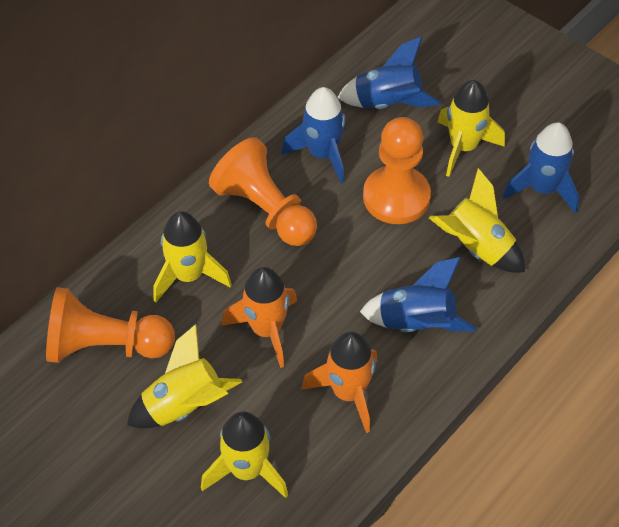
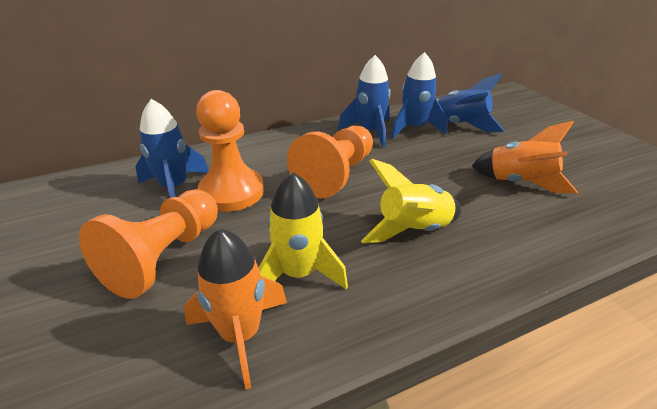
yellow rocket: 5 -> 2

